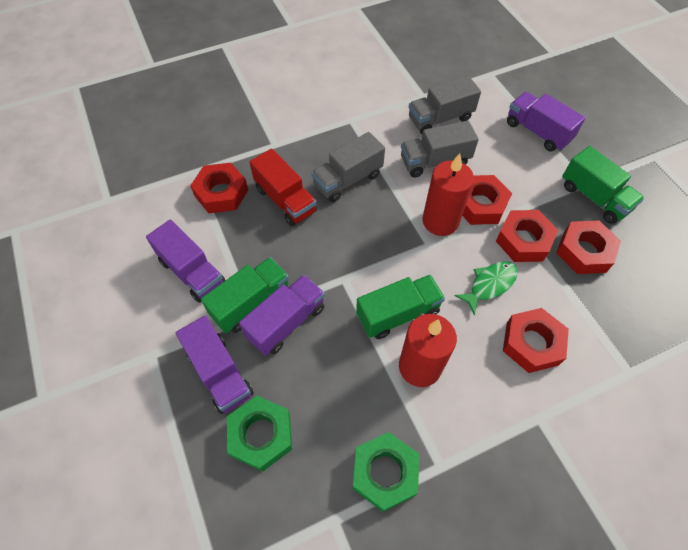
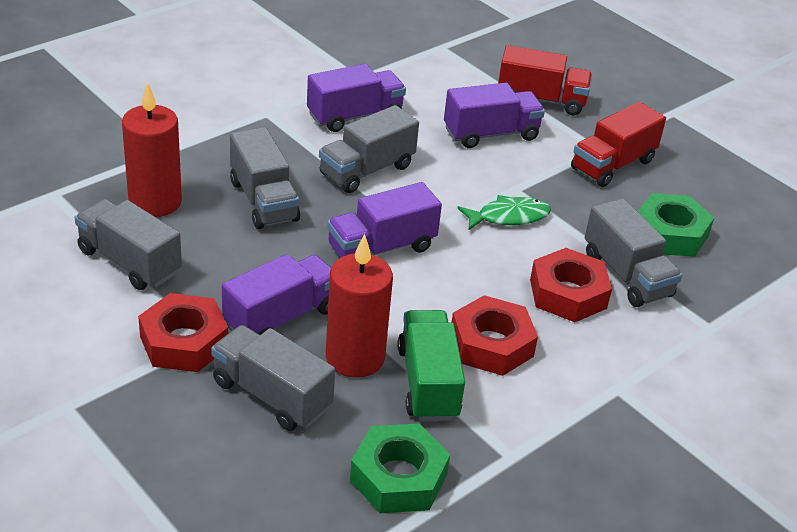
green truck: 3 -> 1
grey truck: 3 -> 5
red nut: 5 -> 3
red truck: 1 -> 2

